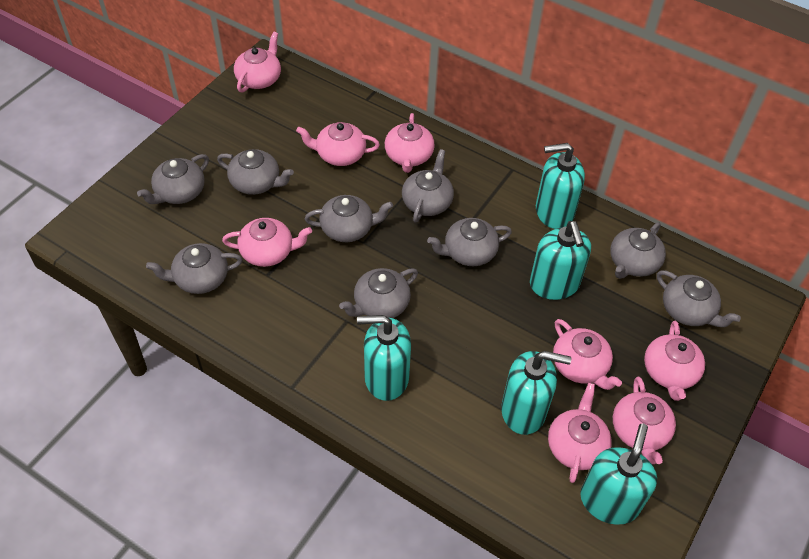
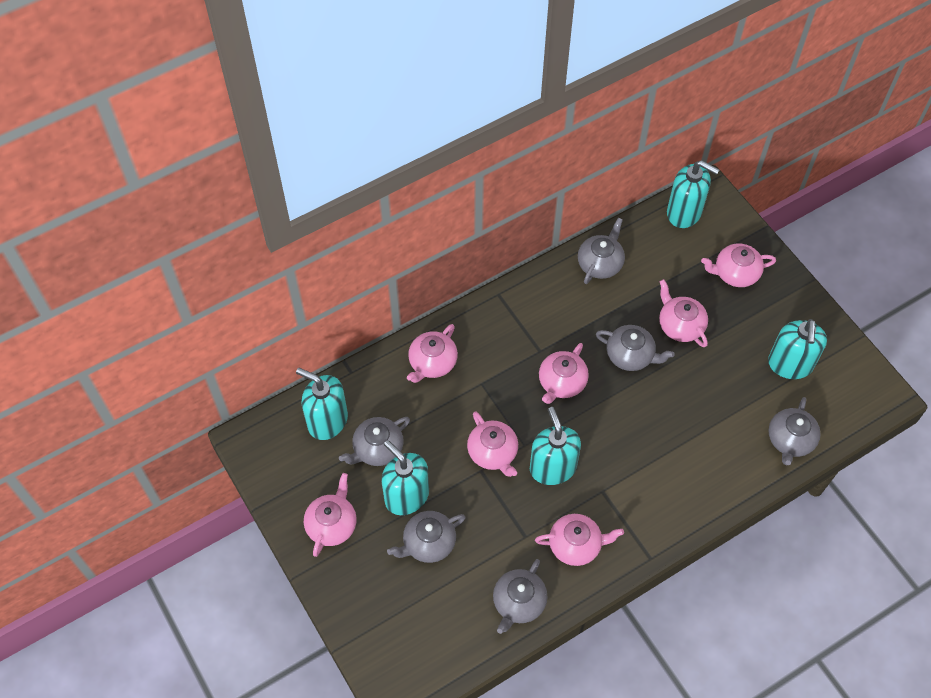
grey teapot: 9 -> 6
pink teapot: 8 -> 7

